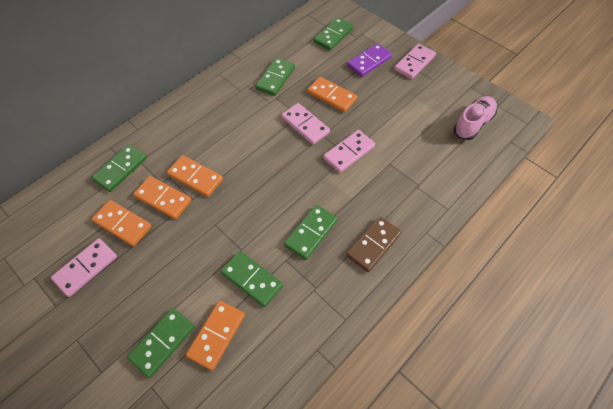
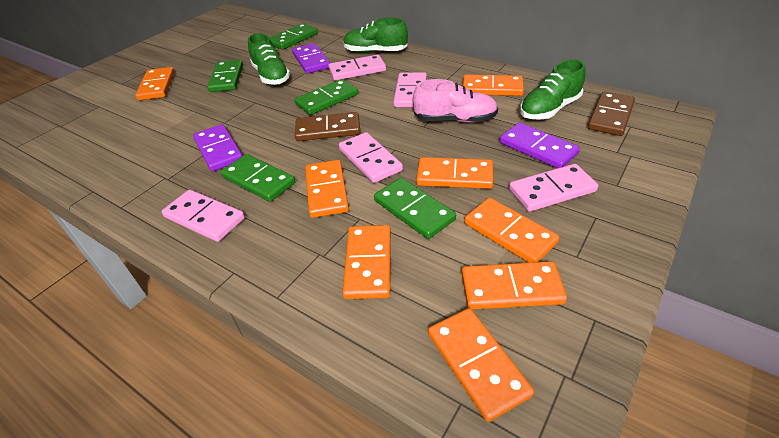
brown domino: 1 -> 2
green domino: 6 -> 5
green shoe: 0 -> 3
orange domino: 5 -> 8
pink domino: 4 -> 5
purple domino: 1 -> 3

